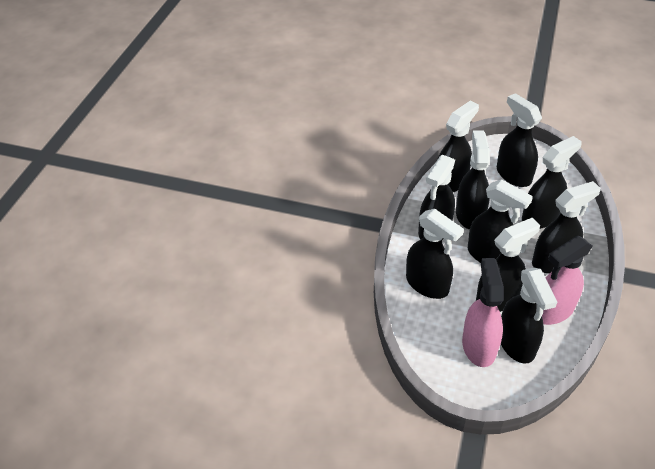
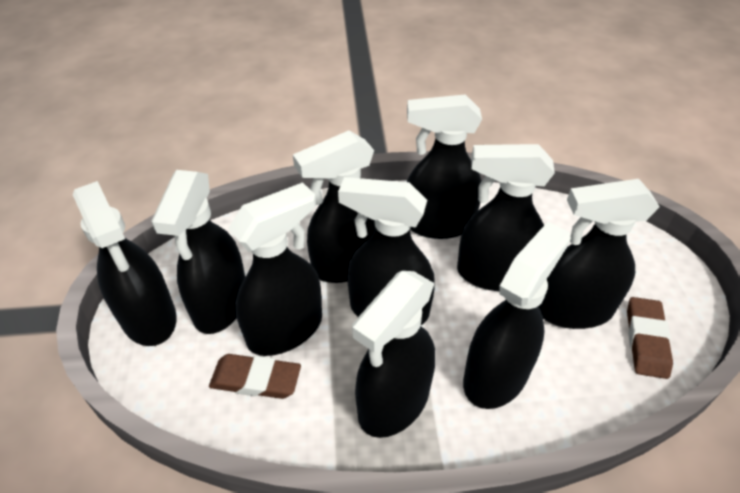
brown eraser: 0 -> 2
pink spray bottle: 2 -> 0

